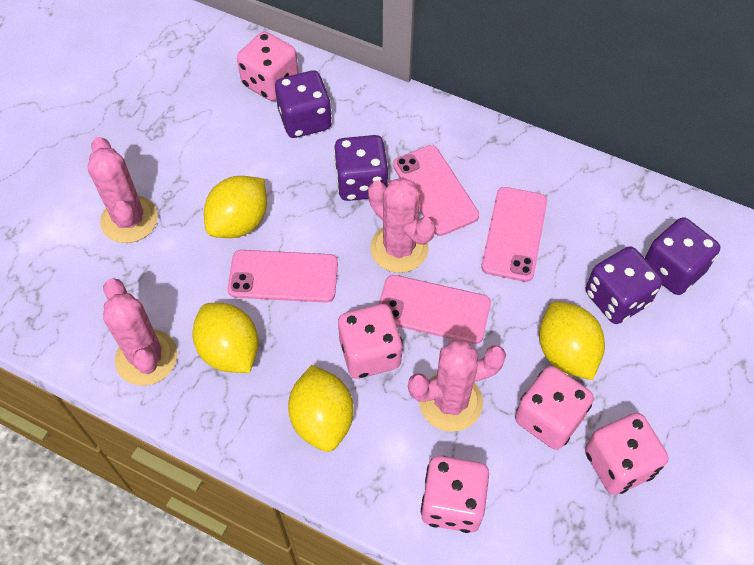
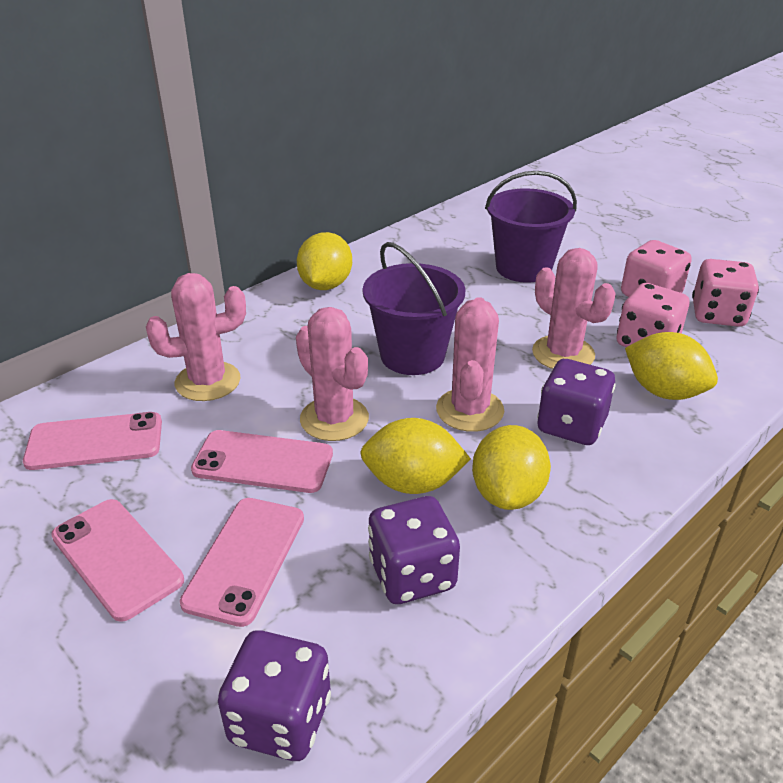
pink dice: 5 -> 3
purple bucket: 0 -> 2
purple dice: 4 -> 3

